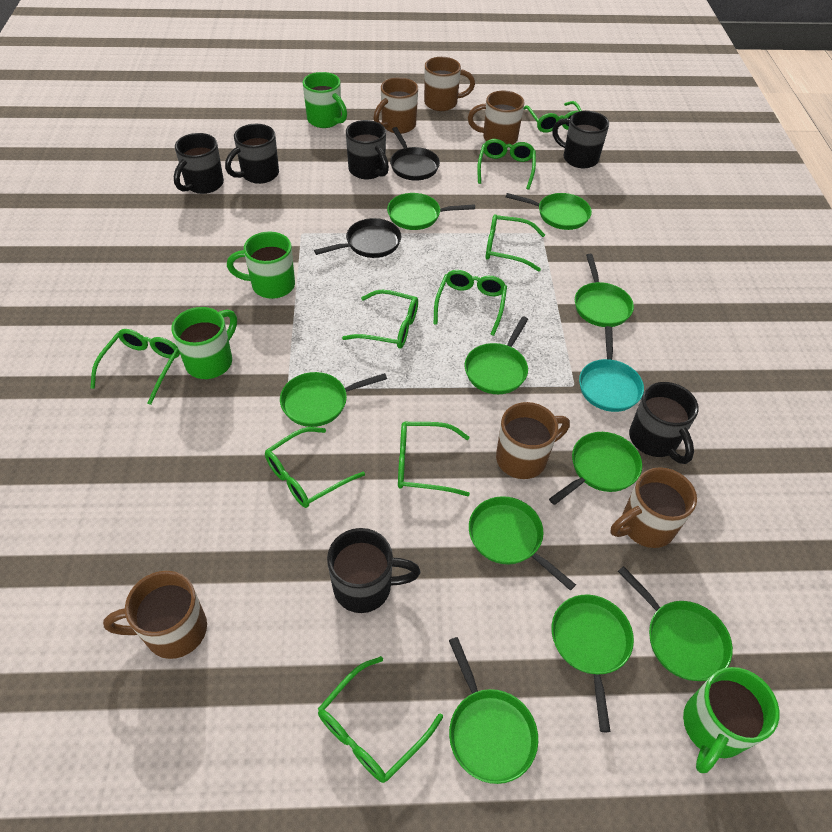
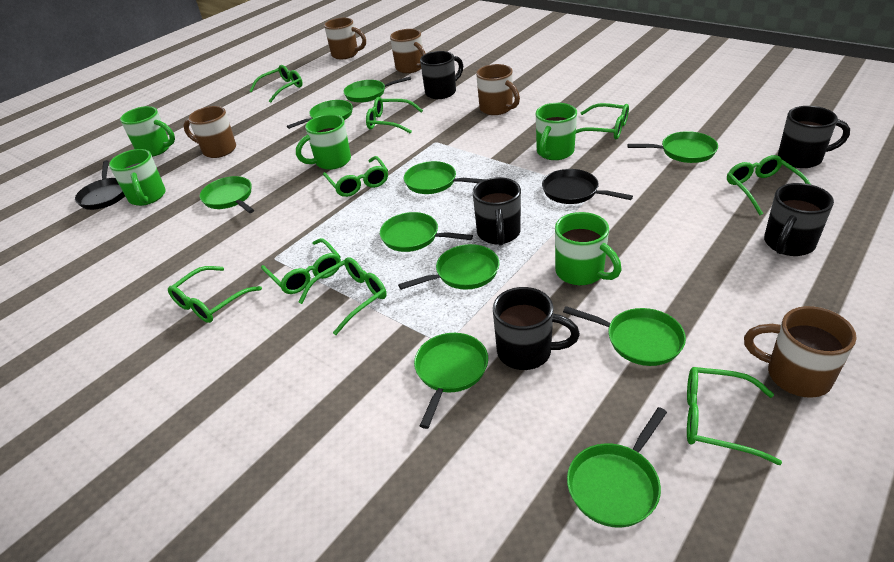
black mug: 6 -> 5
brown mug: 6 -> 5
green mug: 4 -> 5
turquoise pan: 1 -> 0

